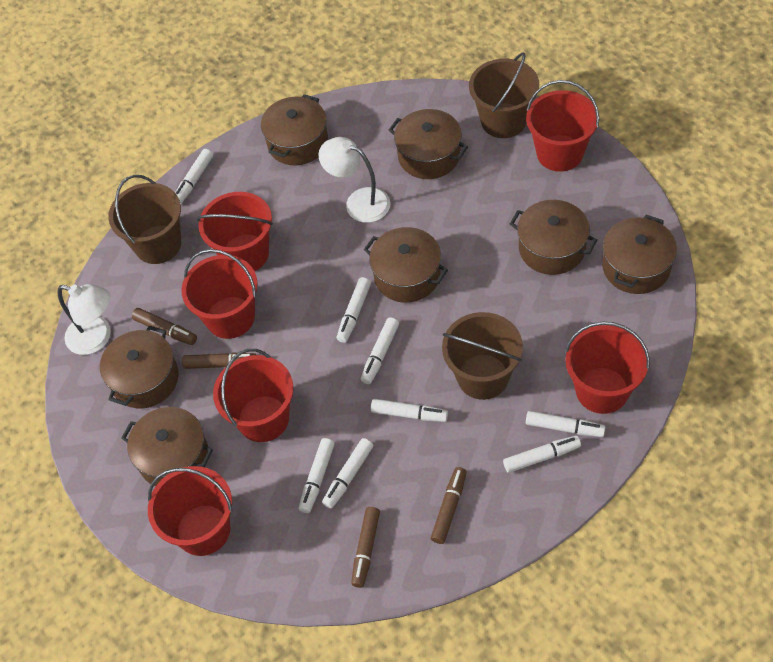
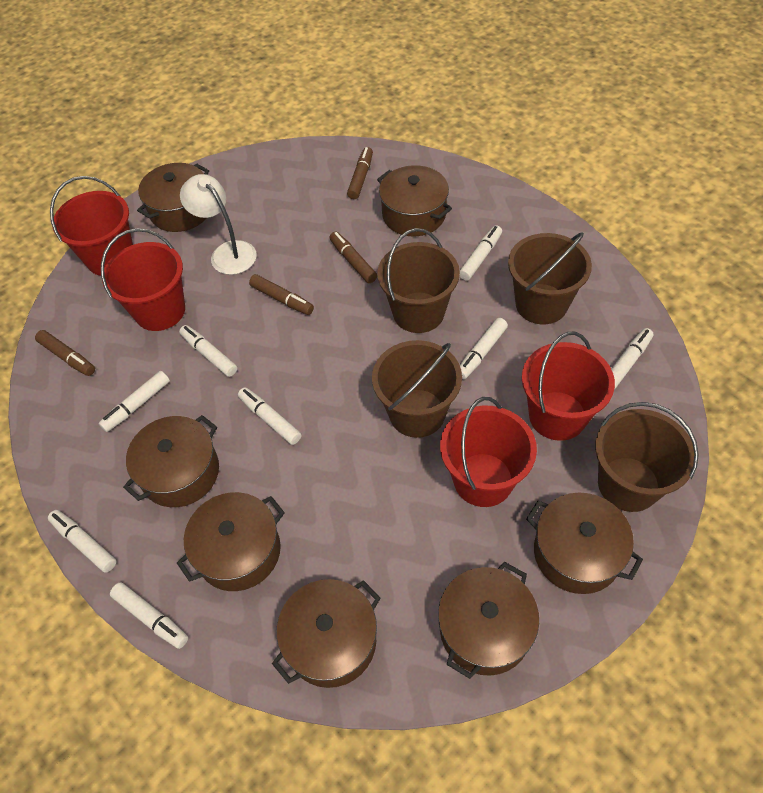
brown bucket: 3 -> 4
red bucket: 6 -> 4
white lamp: 2 -> 1

